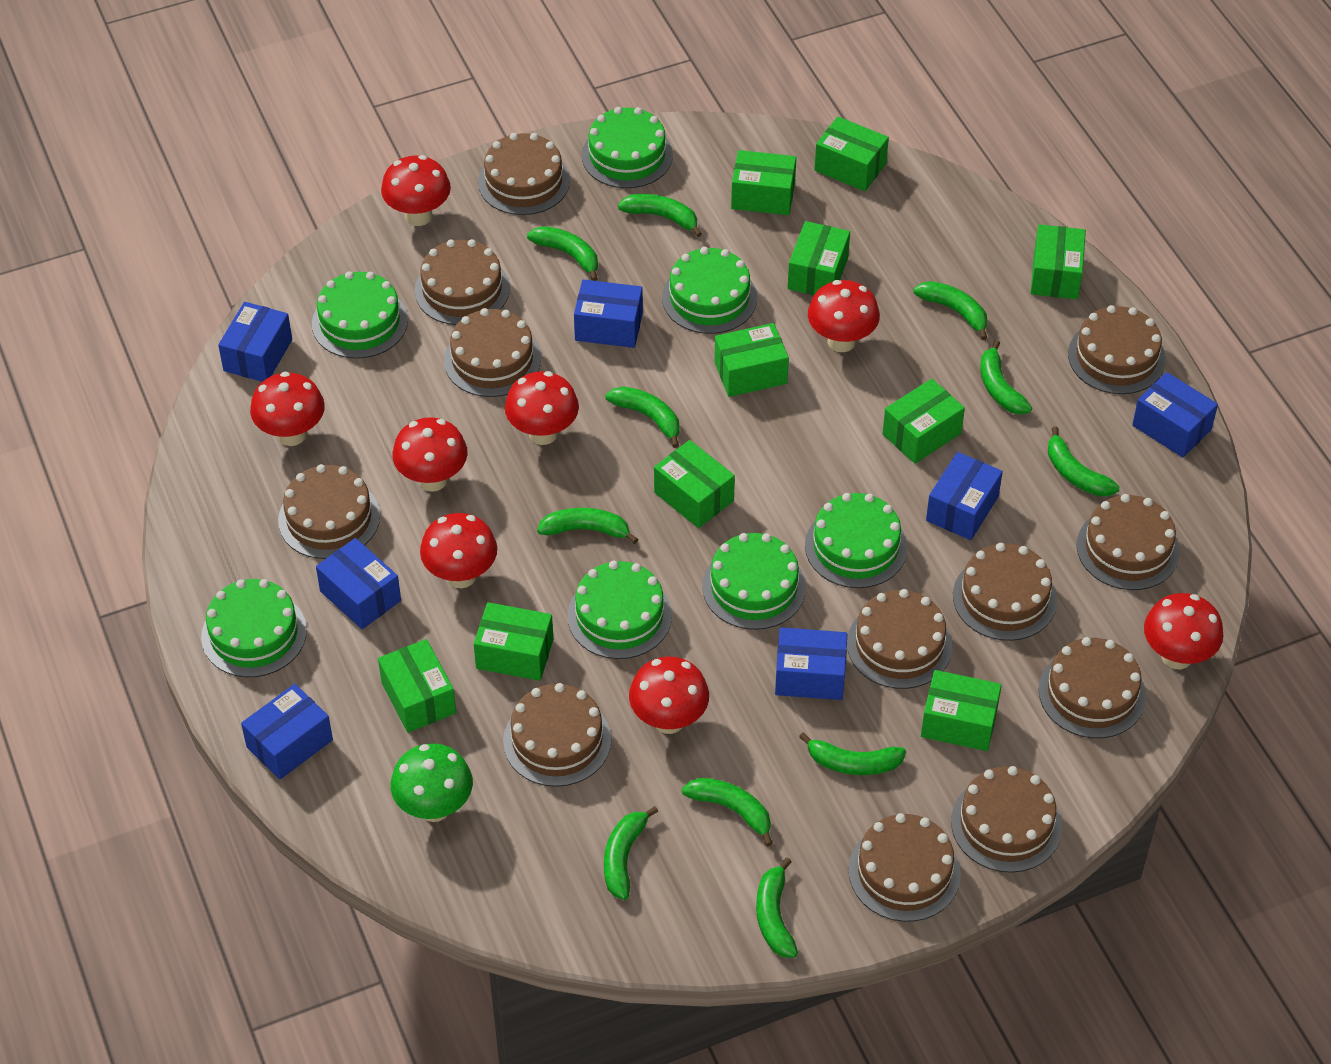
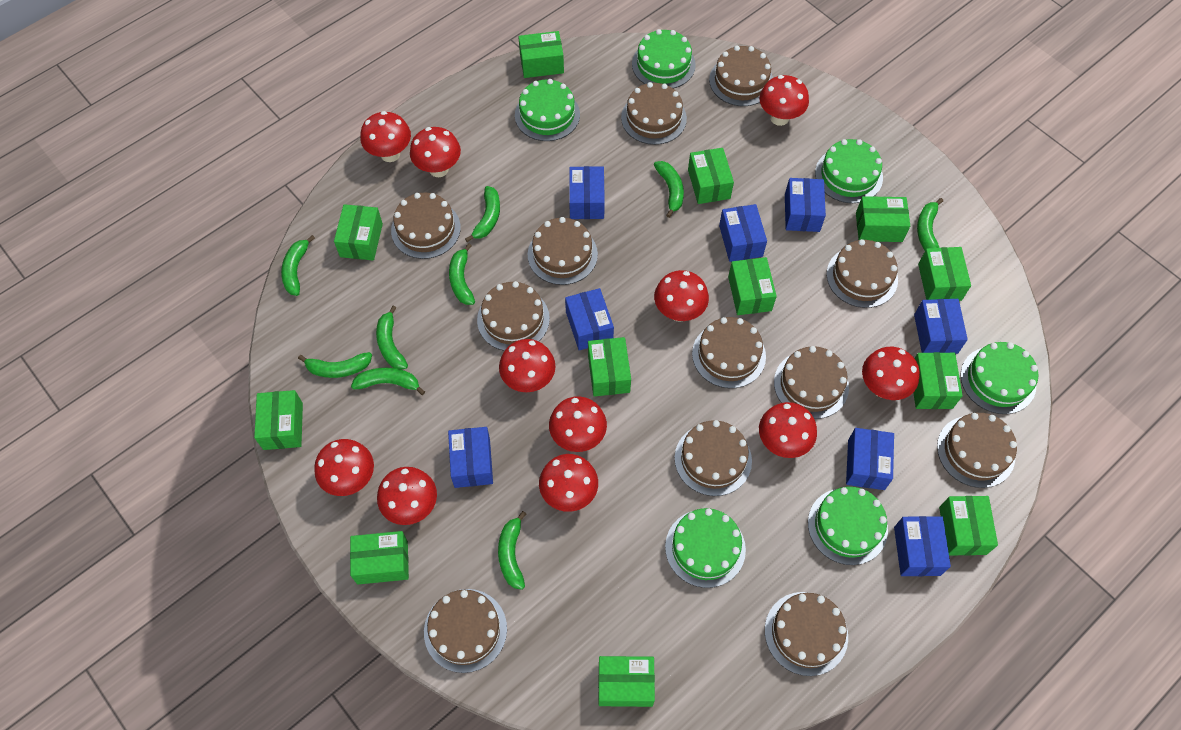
blue box: 7 -> 8
green banana: 11 -> 9
green box: 10 -> 12
green cake: 7 -> 6
green mushroom: 1 -> 0
red mushroom: 8 -> 11

